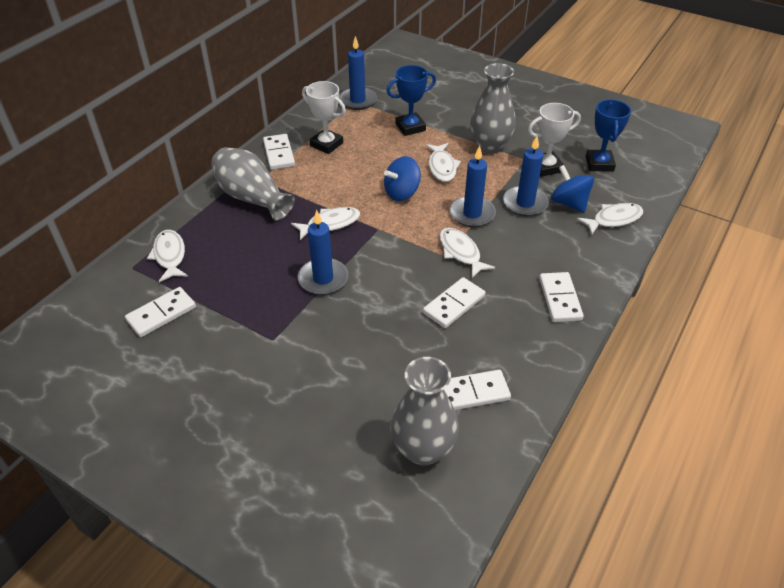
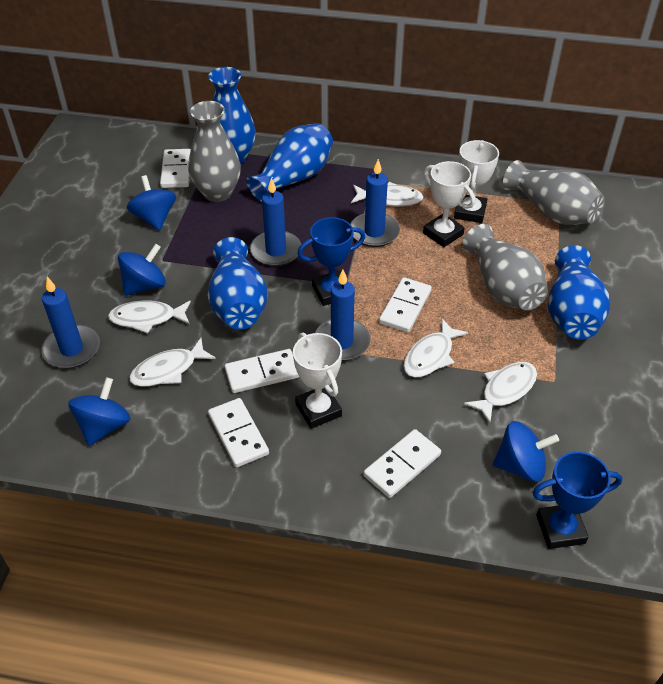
blue spinning top: 2 -> 4
blue vase: 0 -> 4
white trophy: 2 -> 3

